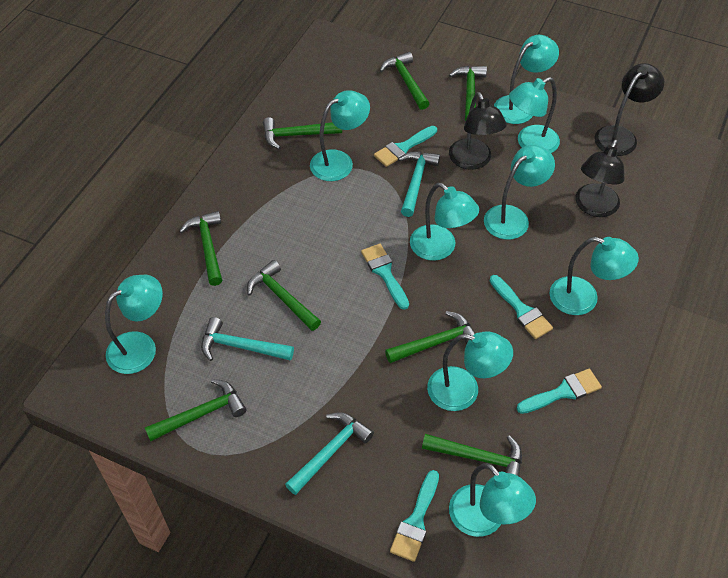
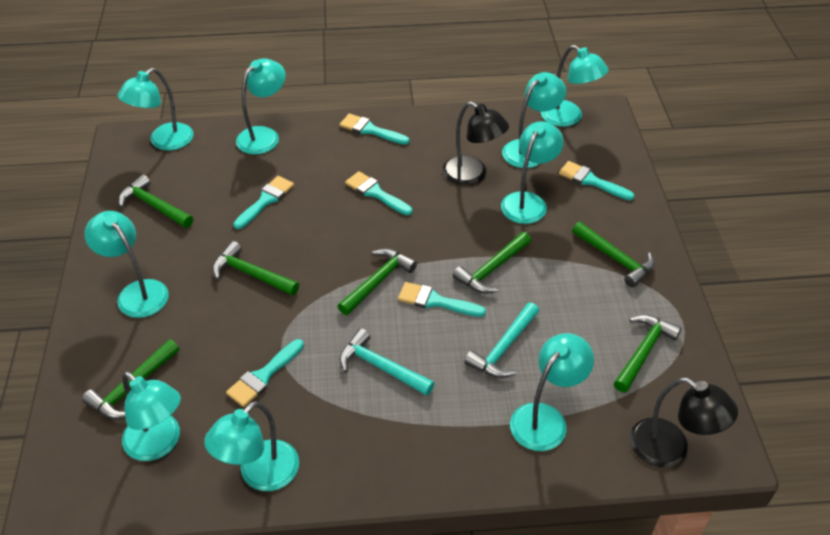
black lamp: 3 -> 2
green hammer: 8 -> 7
turquoise brush: 5 -> 6
turquoise hammer: 3 -> 2

